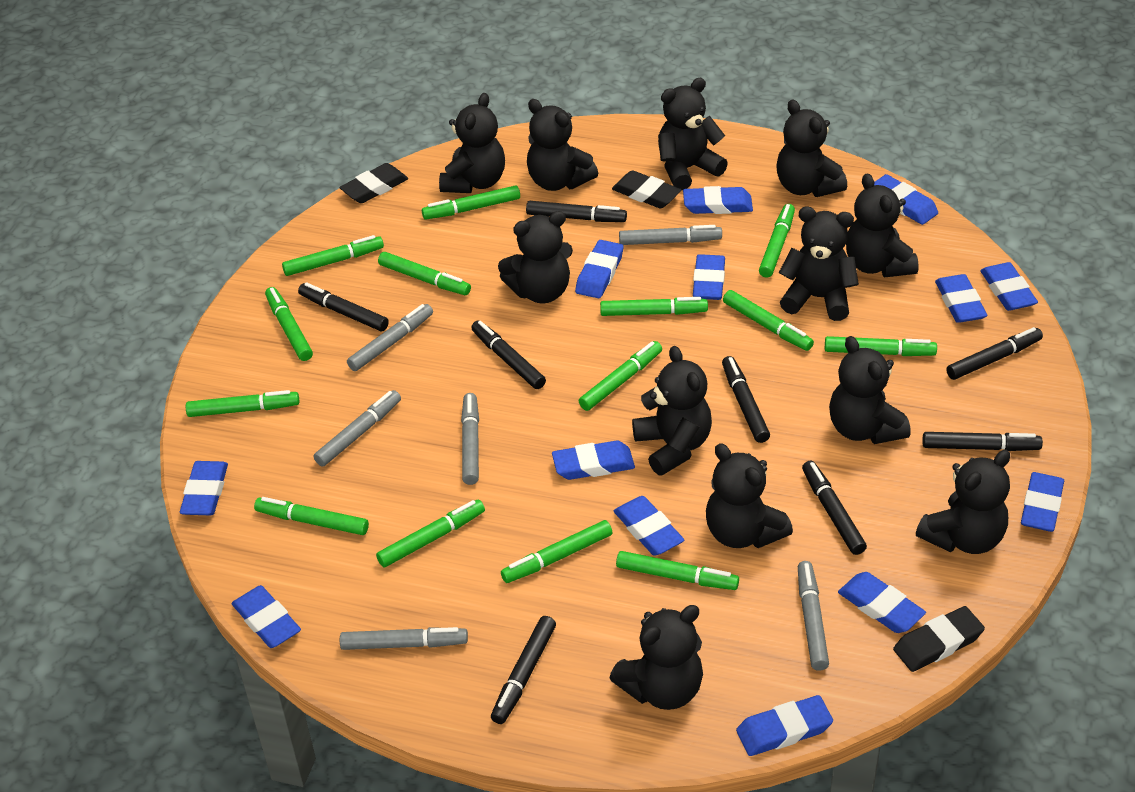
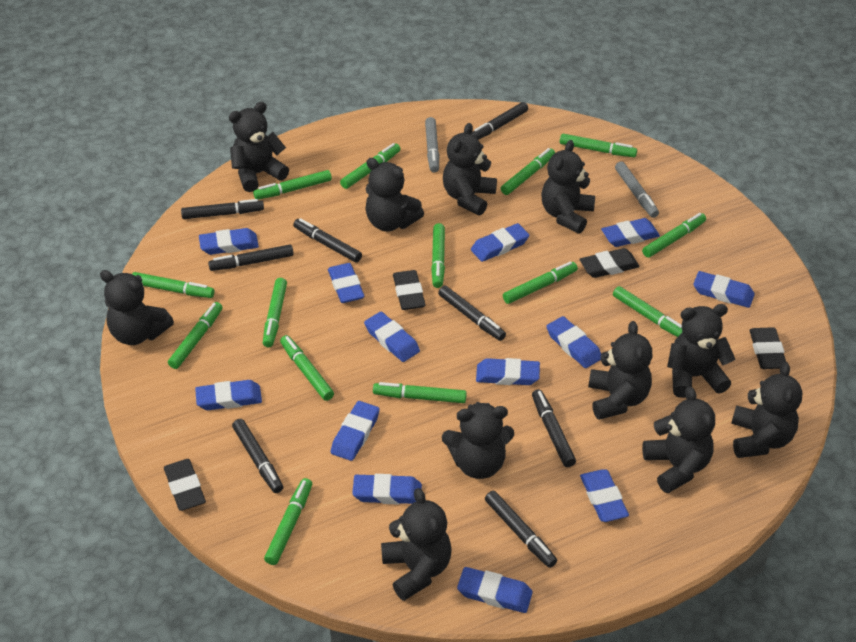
black eraser: 3 -> 4
black teddy bear: 12 -> 11
grey marker: 6 -> 2

